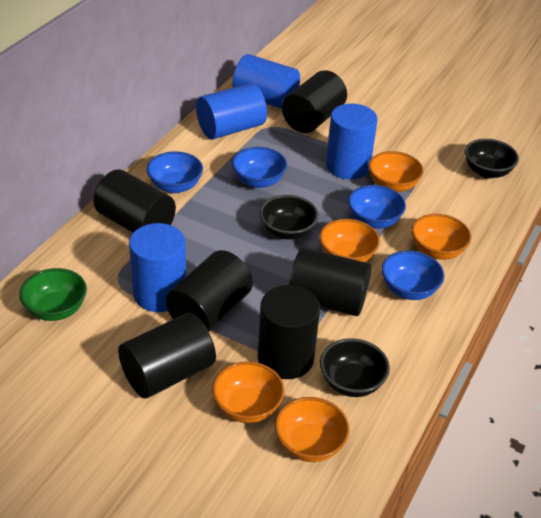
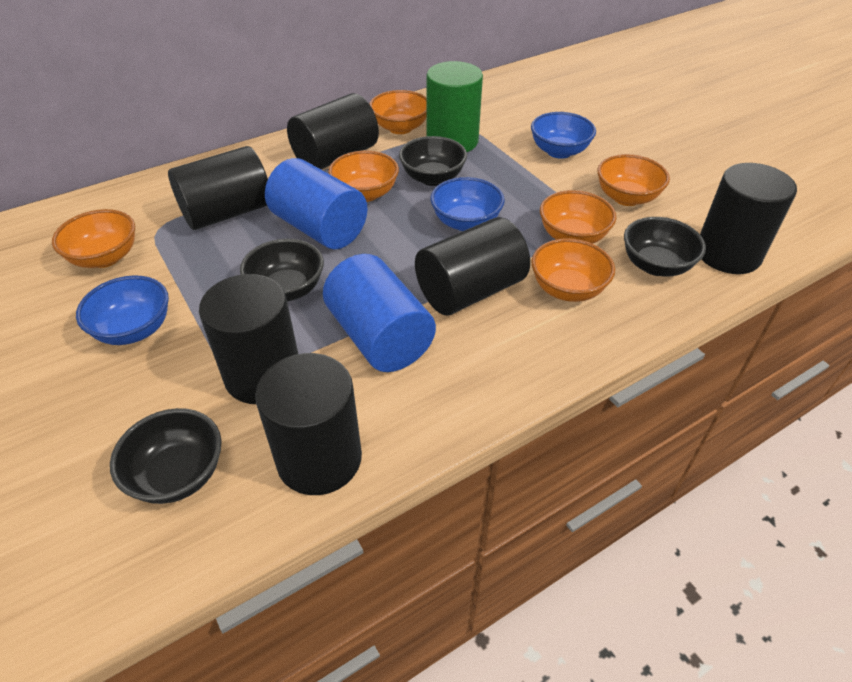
black bowl: 3 -> 4
blue bowl: 4 -> 3
blue cylinder: 4 -> 2
green bowl: 1 -> 0
green cylinder: 0 -> 1
orange bowl: 5 -> 6

